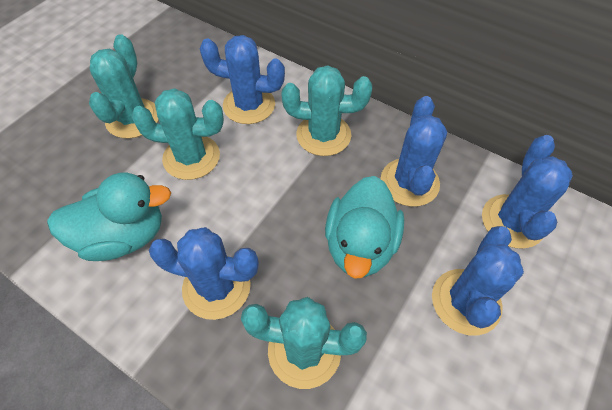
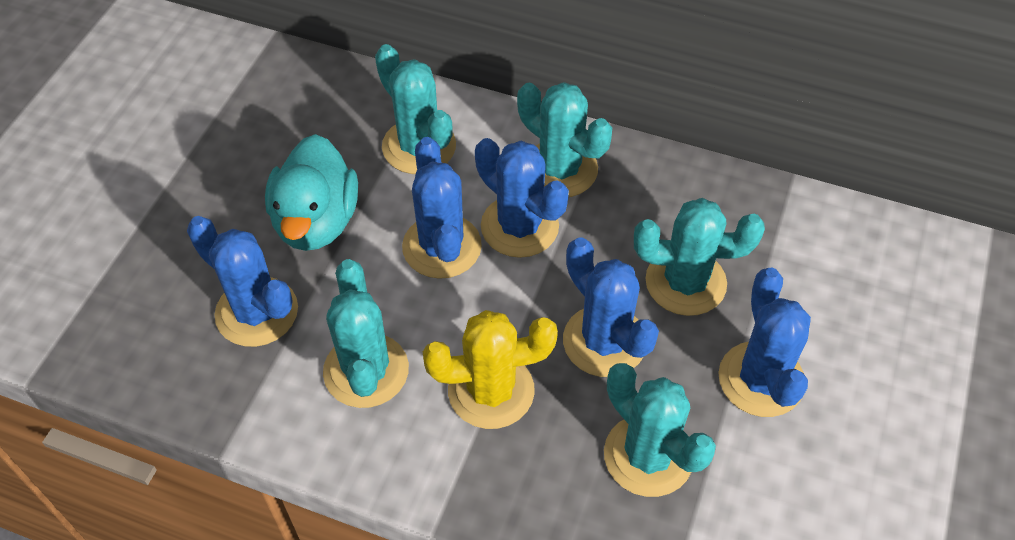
turquoise cactus: 4 -> 5
turquoise duck: 2 -> 1
yellow cactus: 0 -> 1

